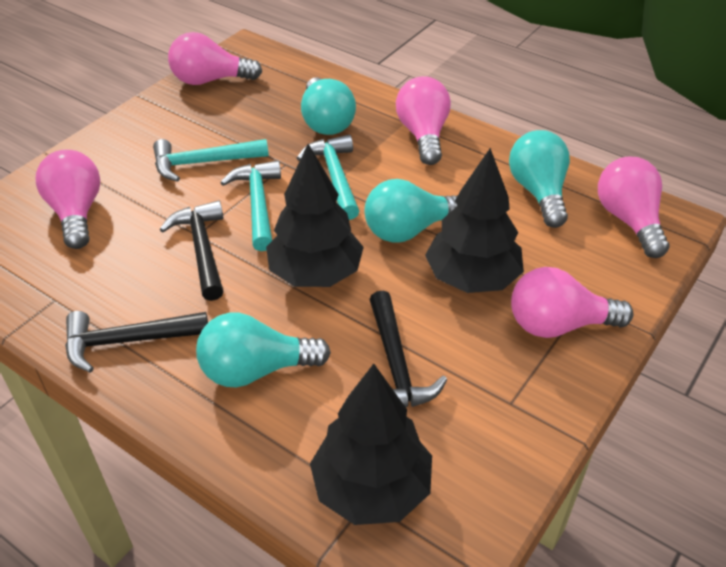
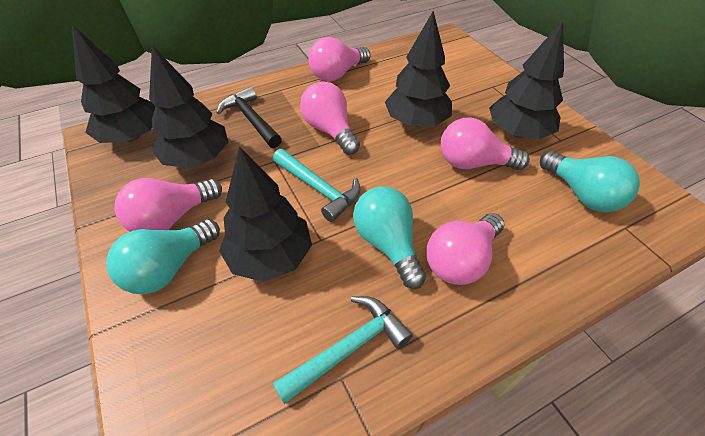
black hammer: 3 -> 1
black tree: 3 -> 5
turquoise hammer: 3 -> 2
turquoise light bulb: 4 -> 3

